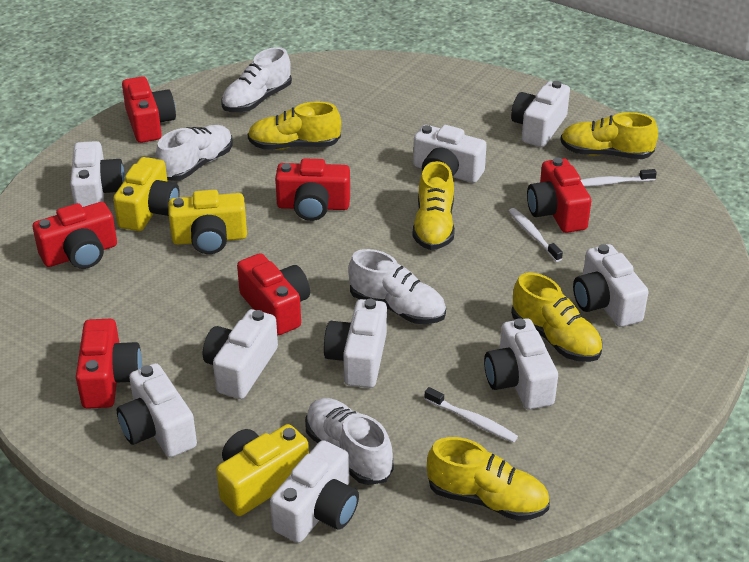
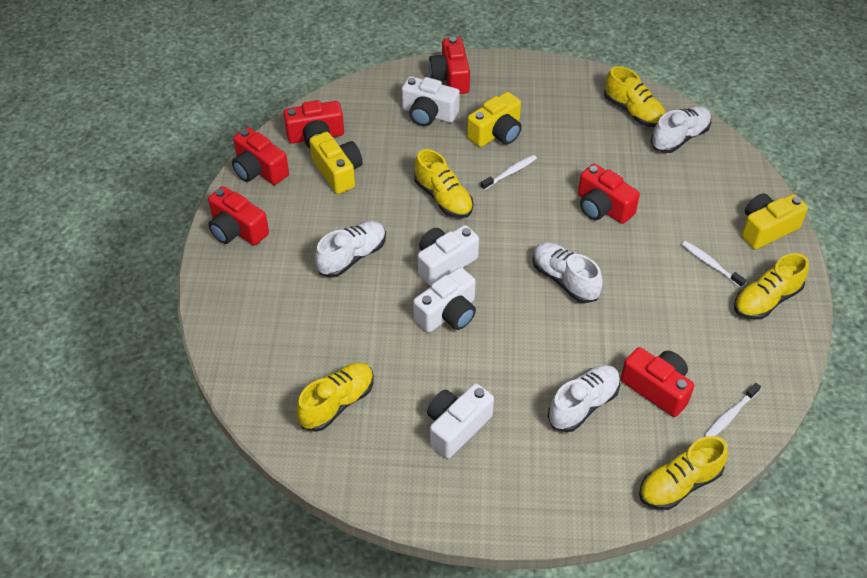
white camera: 9 -> 4

